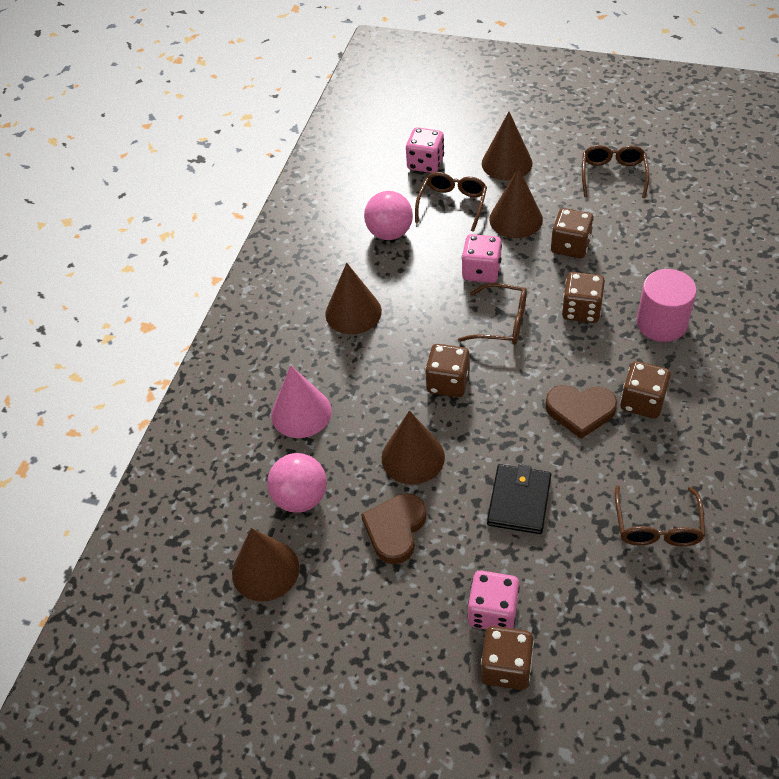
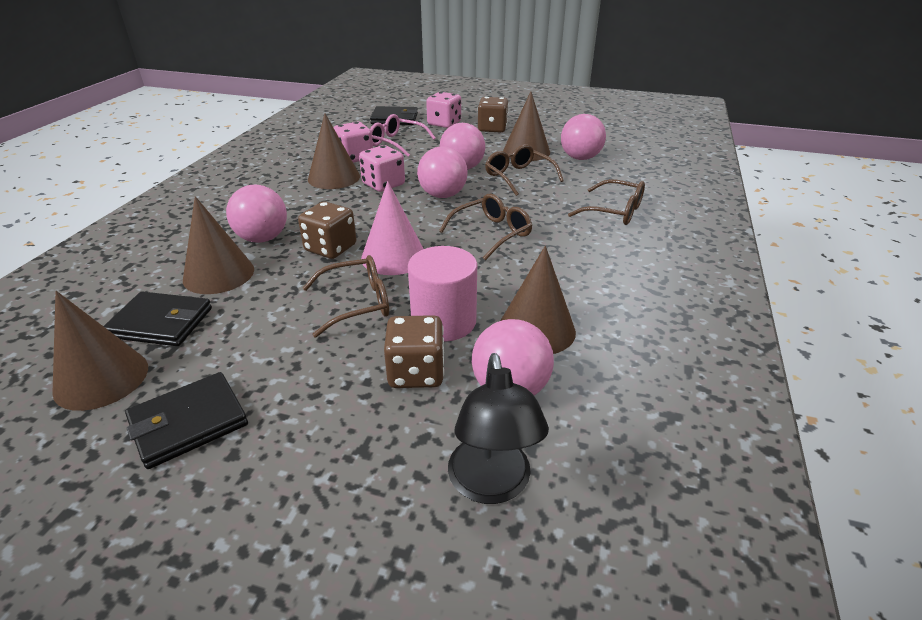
black lamp: 0 -> 1
black wallet: 1 -> 3
brown dice: 5 -> 3
brown heart: 2 -> 0
pink ball: 2 -> 5
pink glasses: 0 -> 1

